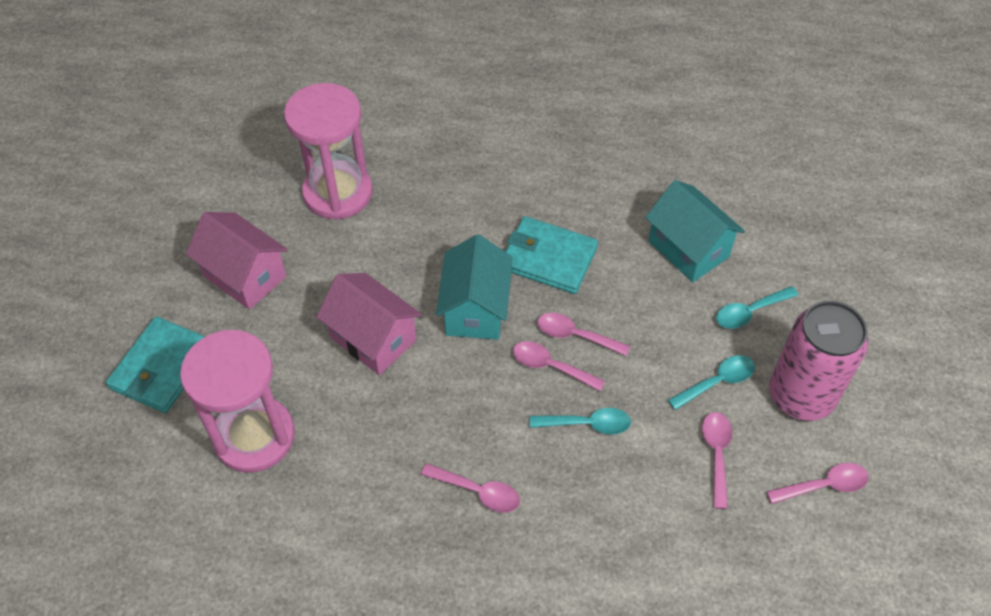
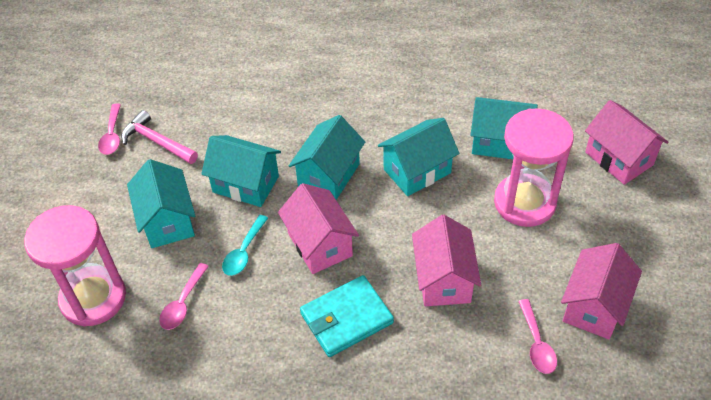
pink can: 1 -> 0
pink hammer: 0 -> 1
pink house: 2 -> 4
pink spoon: 5 -> 3
turquoise house: 2 -> 5
turquoise spoon: 3 -> 1
turquoise wallet: 2 -> 1

